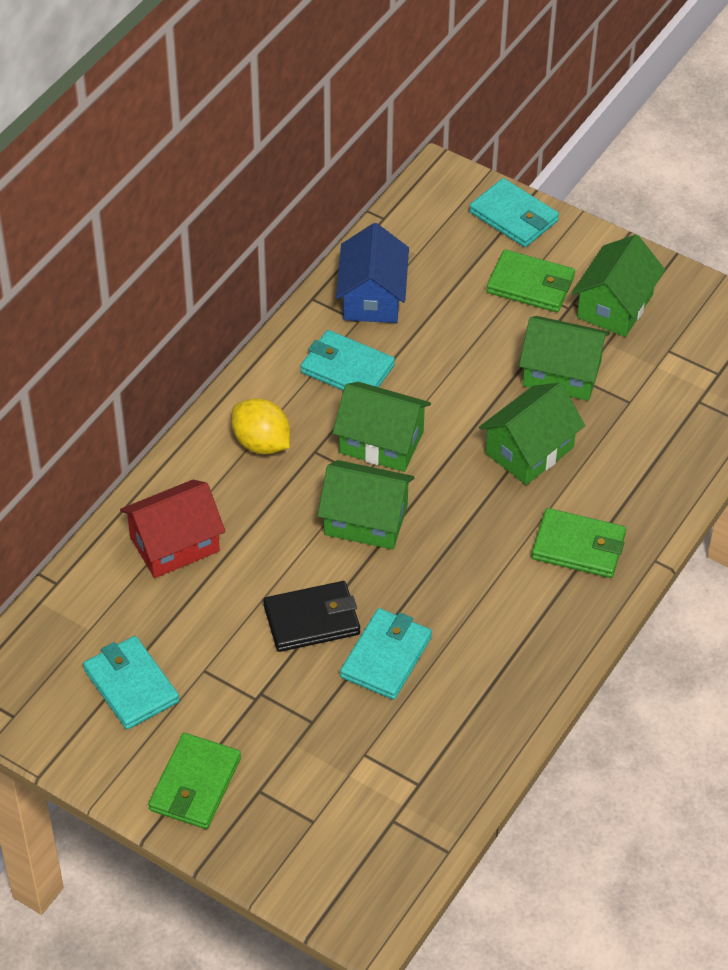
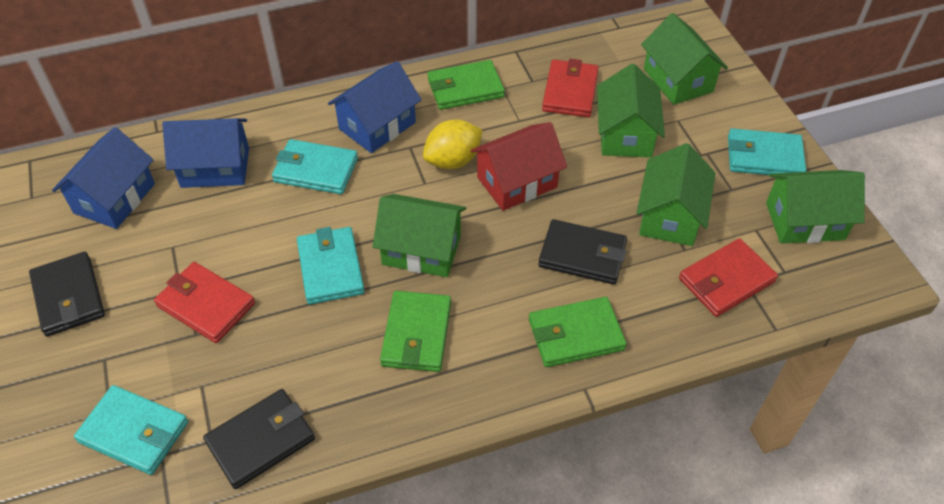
black wallet: 1 -> 3
blue house: 1 -> 3
red wallet: 0 -> 3

